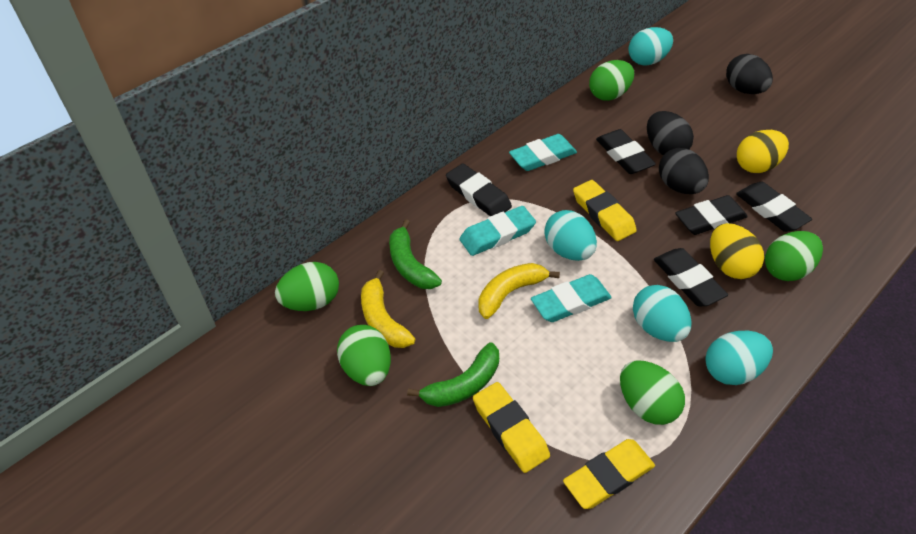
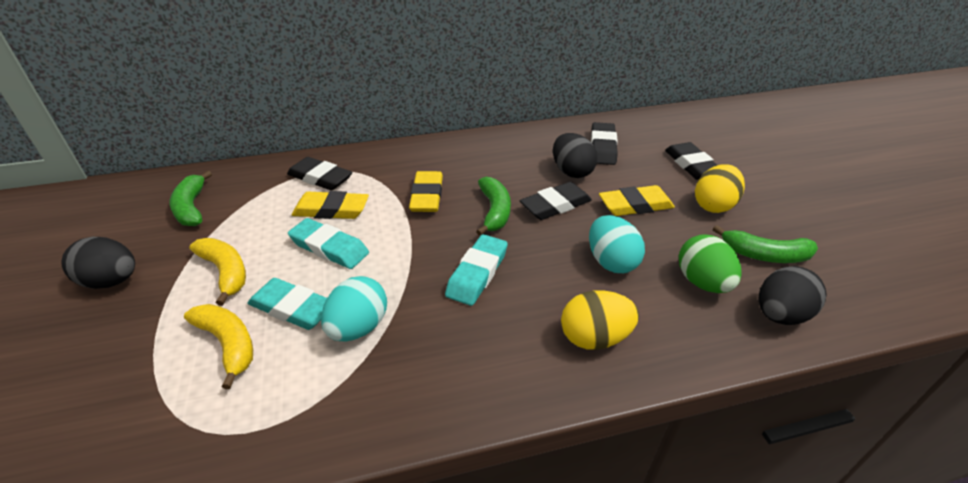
black eraser: 5 -> 4
green banana: 2 -> 3
green egg: 5 -> 1
turquoise egg: 4 -> 2

